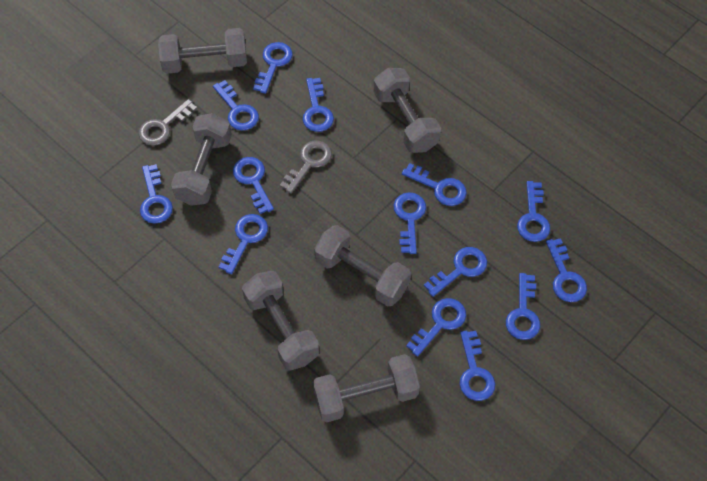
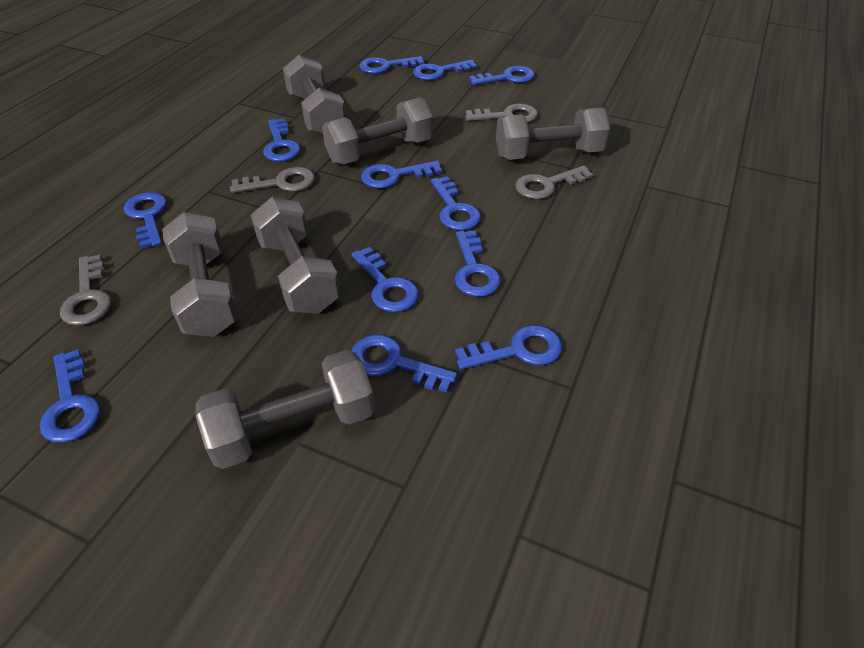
blue key: 14 -> 12
grey key: 2 -> 4

